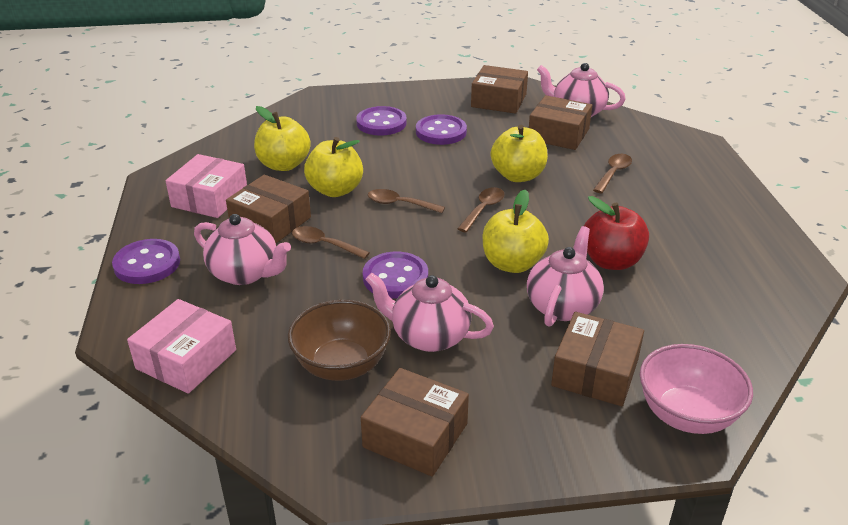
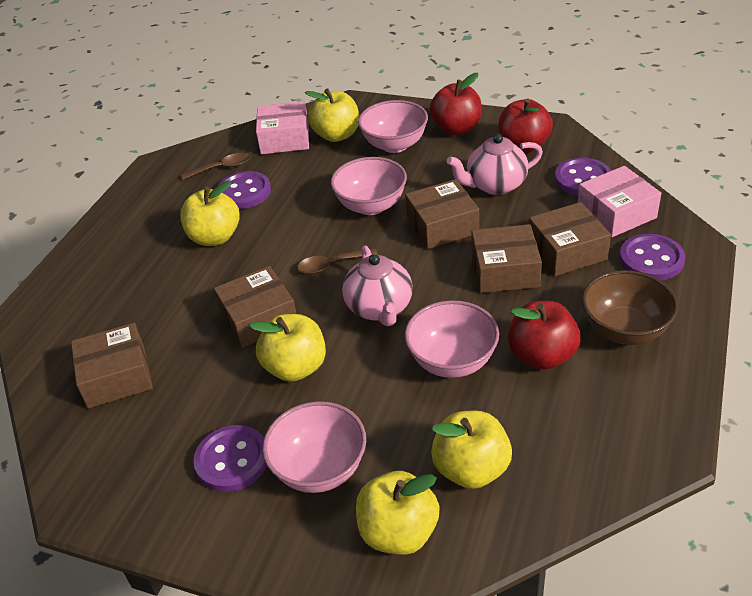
brown spoon: 4 -> 2
pink bowl: 1 -> 4
pink teapot: 4 -> 2
red apple: 1 -> 3
yellow apple: 4 -> 5

